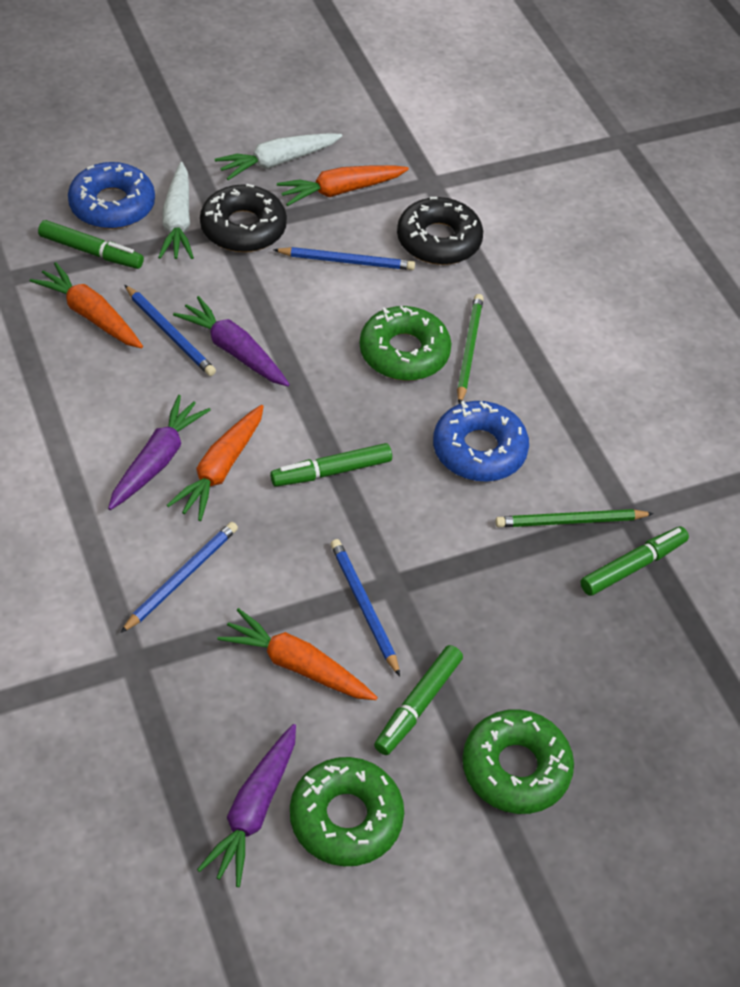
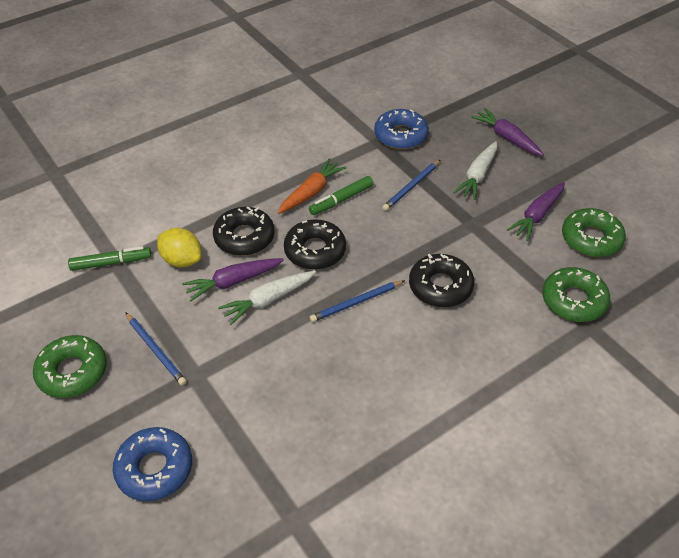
black donut: 2 -> 3
blue pencil: 4 -> 3
green marker: 4 -> 2
green pencil: 2 -> 0
orange carrot: 4 -> 1
yellow lemon: 0 -> 1

